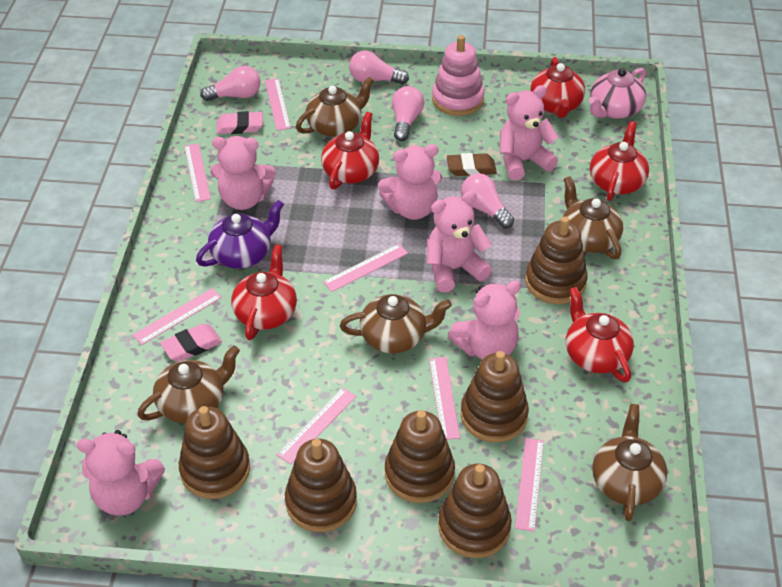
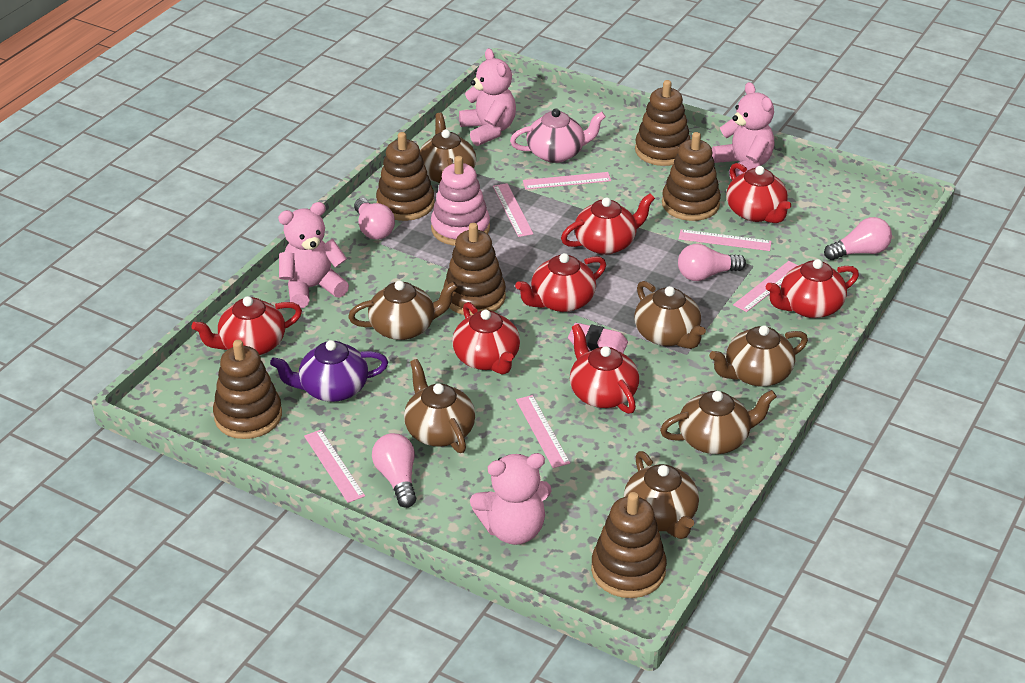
brown eraser: 1 -> 0
brown teapot: 5 -> 7
pink eraser: 2 -> 1
pink ruler: 7 -> 6
pink teddy bear: 6 -> 4
red teapot: 5 -> 7

